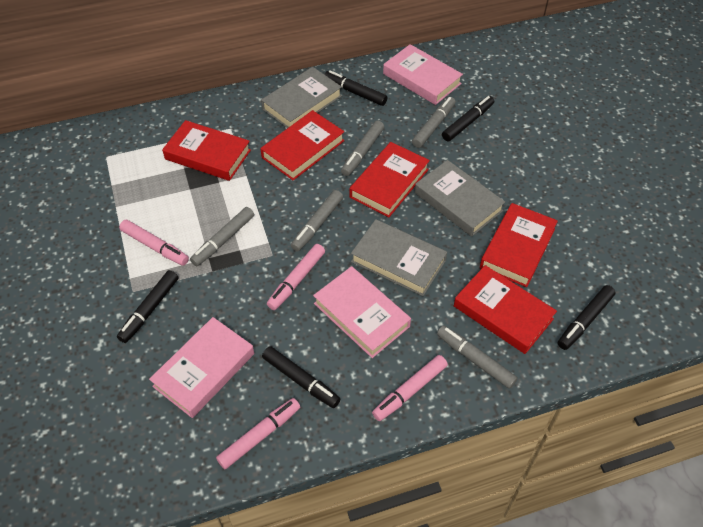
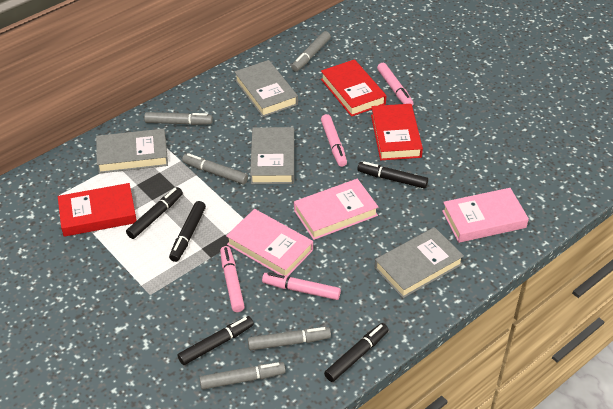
grey book: 3 -> 4
red book: 5 -> 3

